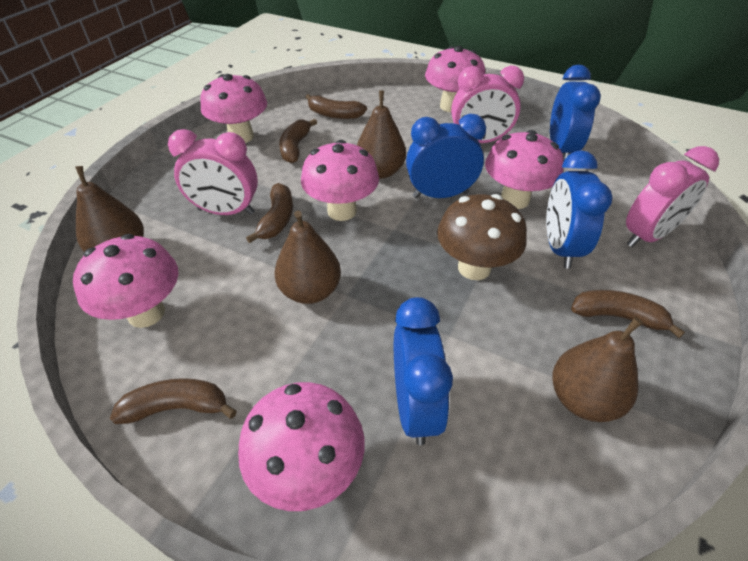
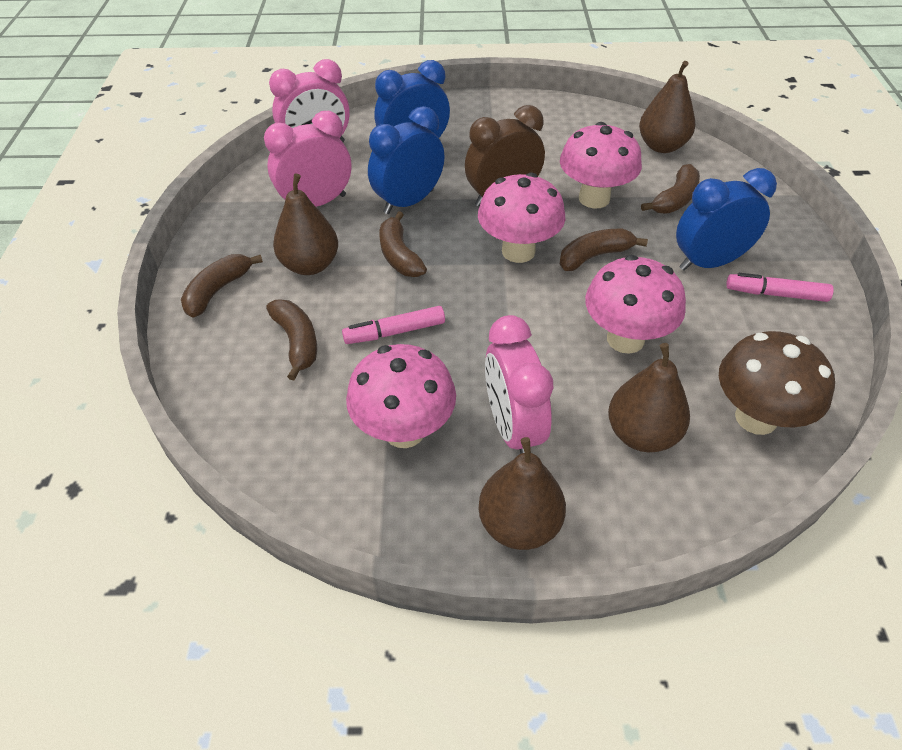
blue clock: 4 -> 3
brown clock: 0 -> 1
pink marker: 0 -> 2
pink mushroom: 6 -> 4

